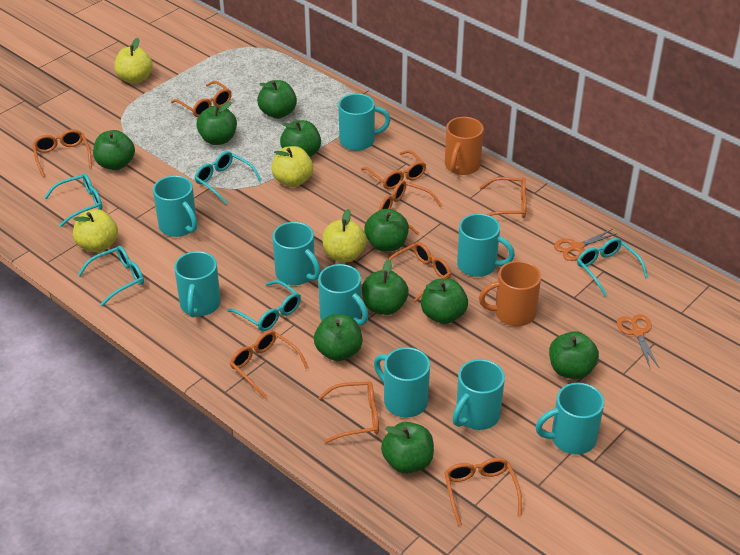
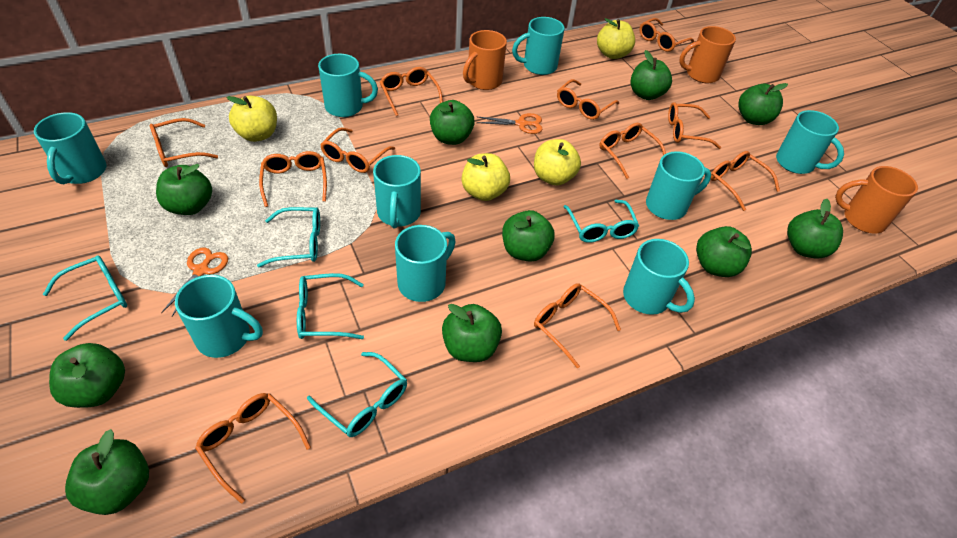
orange glasses: 9 -> 11
orange mug: 2 -> 3

